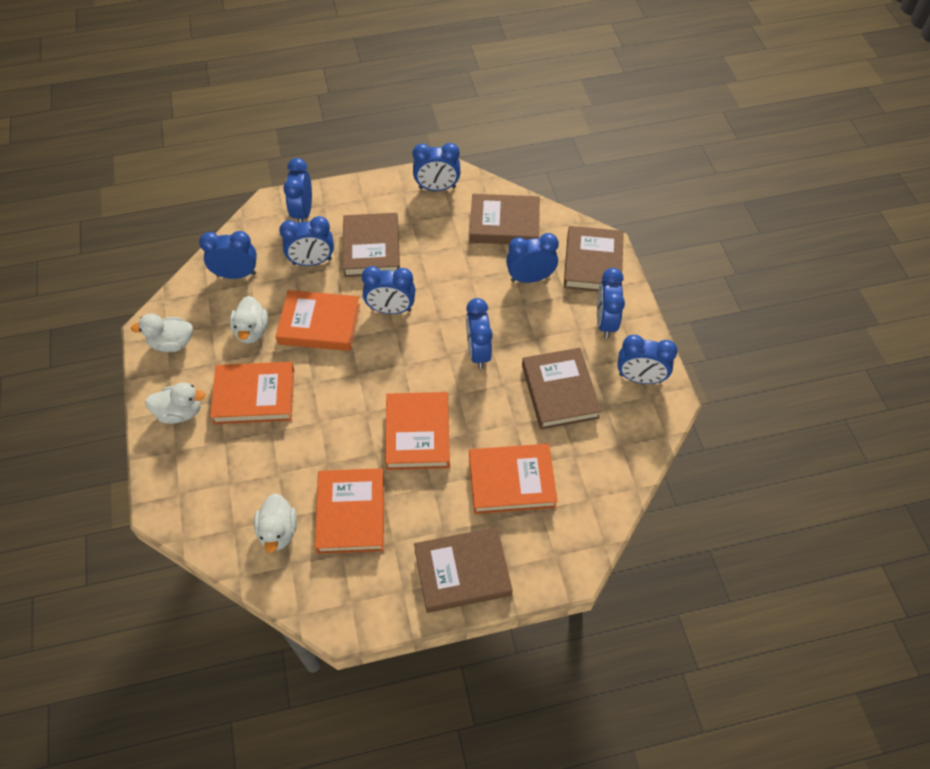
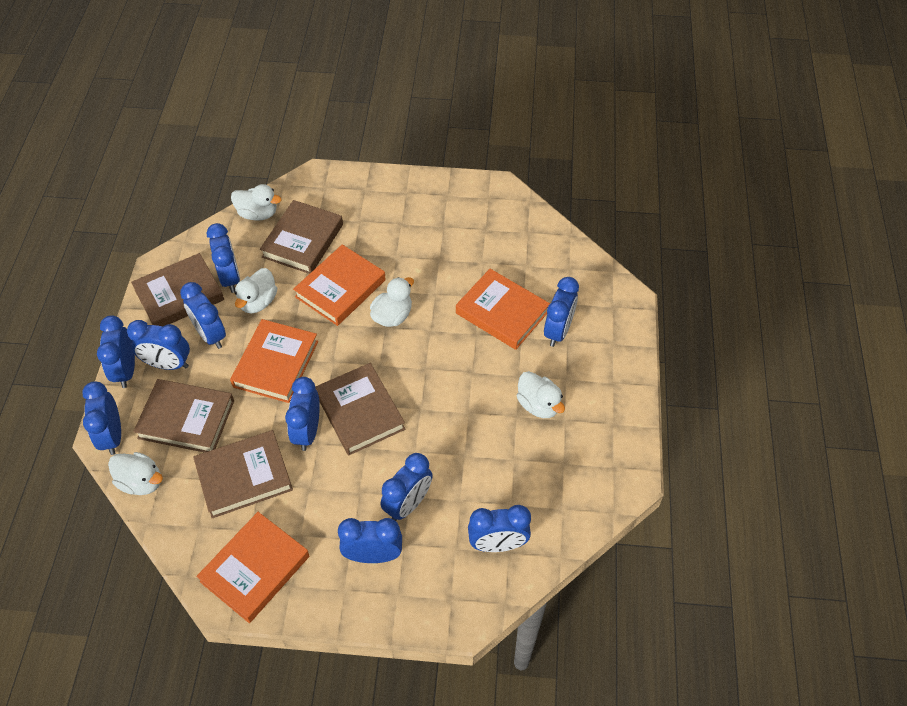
blue clock: 9 -> 10
orange book: 5 -> 4
white duck: 4 -> 5

